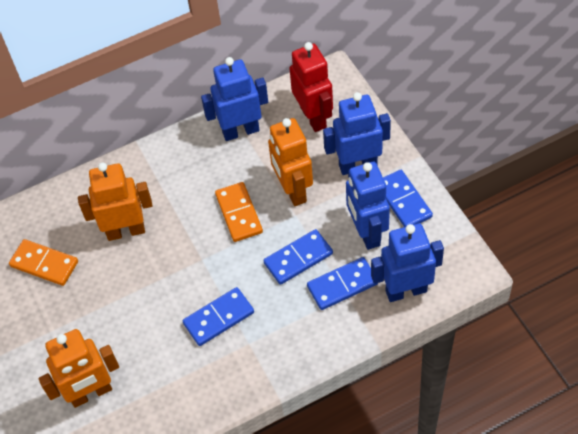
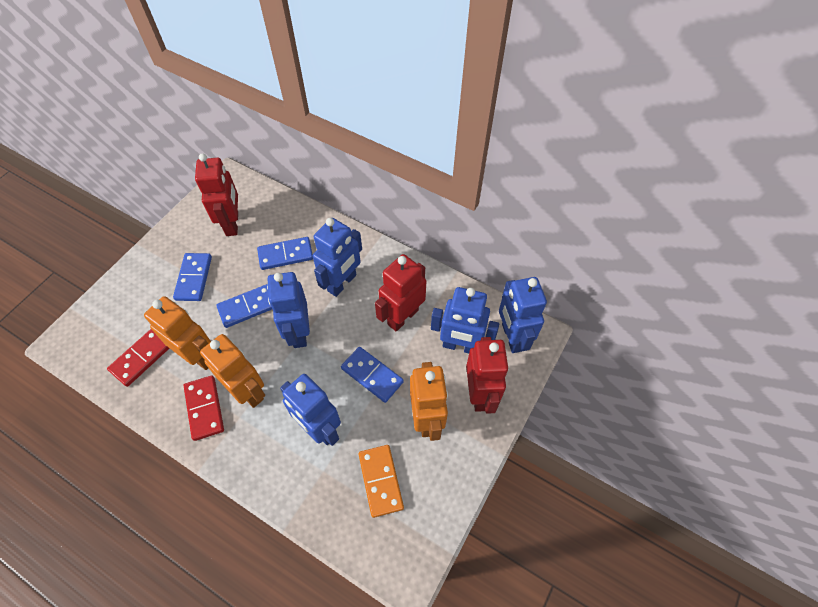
blue robot: 4 -> 5
orange domino: 2 -> 1
red domino: 0 -> 2
red robot: 1 -> 3

